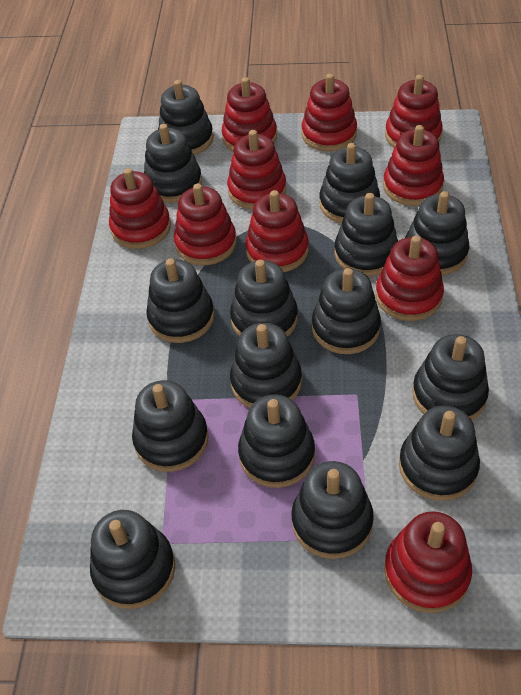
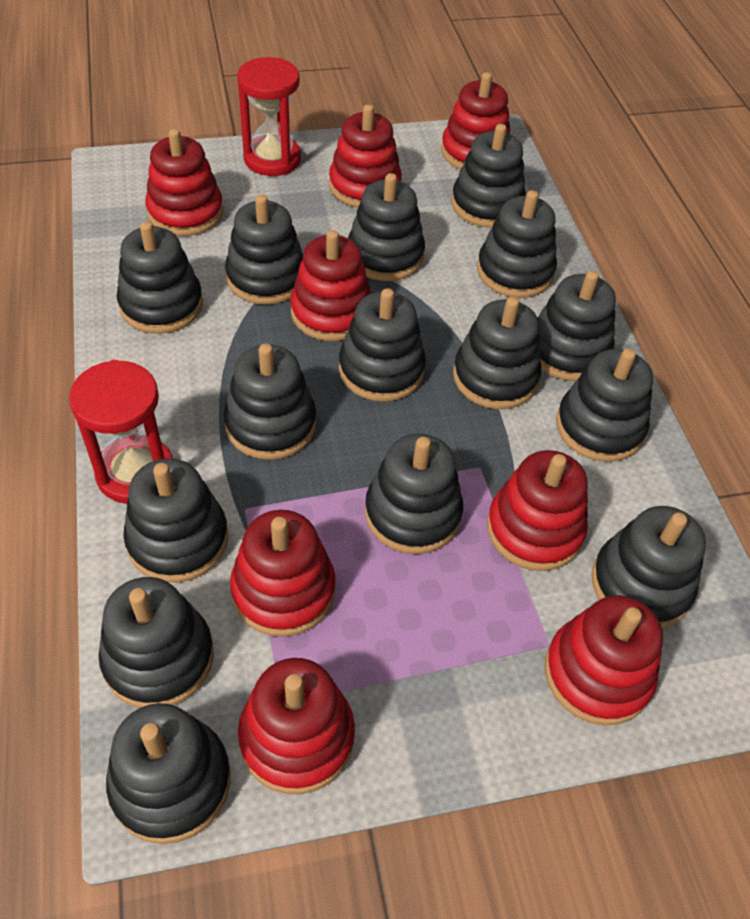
red hourglass: 0 -> 2
red stacking toy: 10 -> 8

